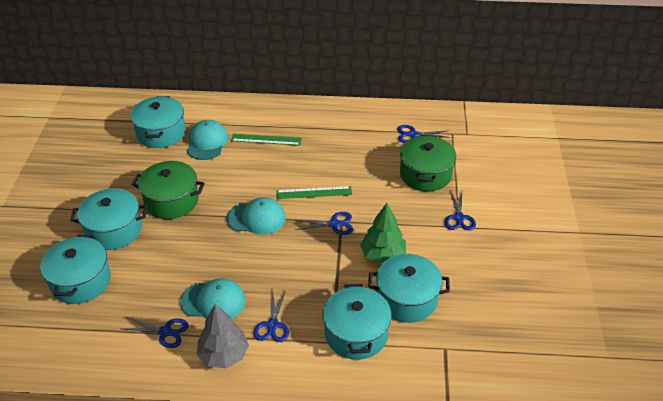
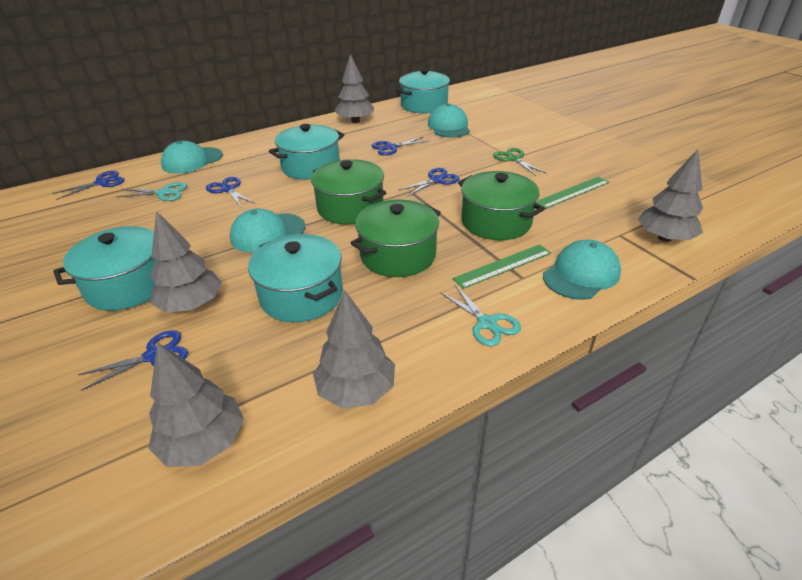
green pot: 2 -> 3
green scissors: 0 -> 1
green tree: 1 -> 0
grey tree: 1 -> 5
turquoise cap: 3 -> 4
turquoise pot: 5 -> 4
turquoise scissors: 0 -> 2

